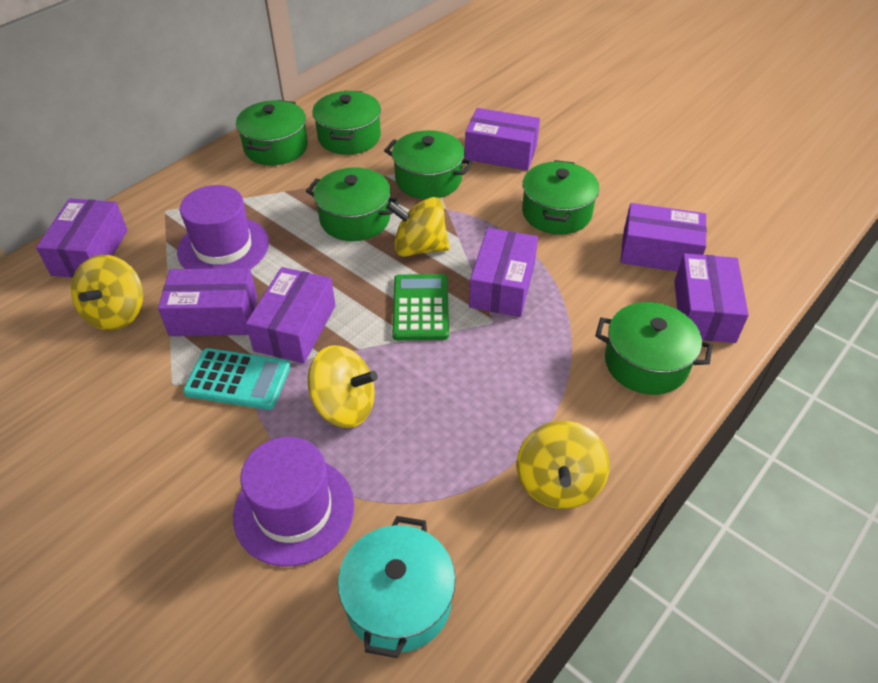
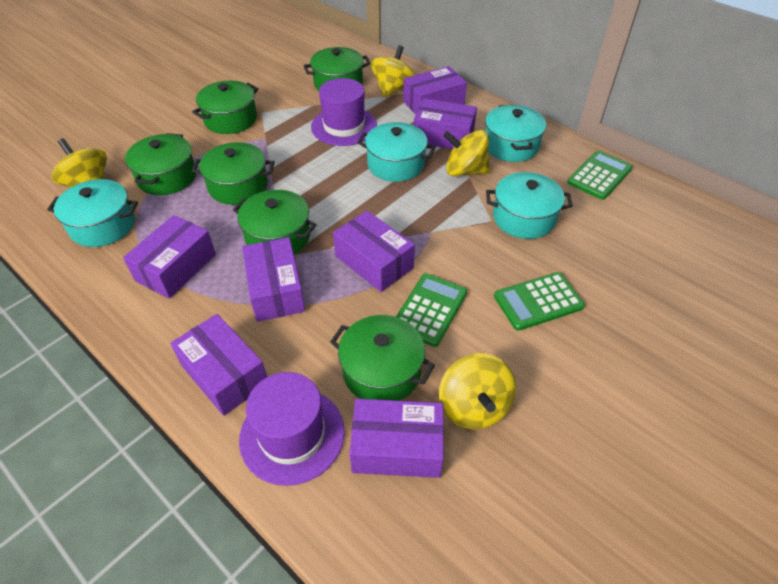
green calculator: 1 -> 3
turquoise calculator: 1 -> 0
turquoise pot: 1 -> 4

